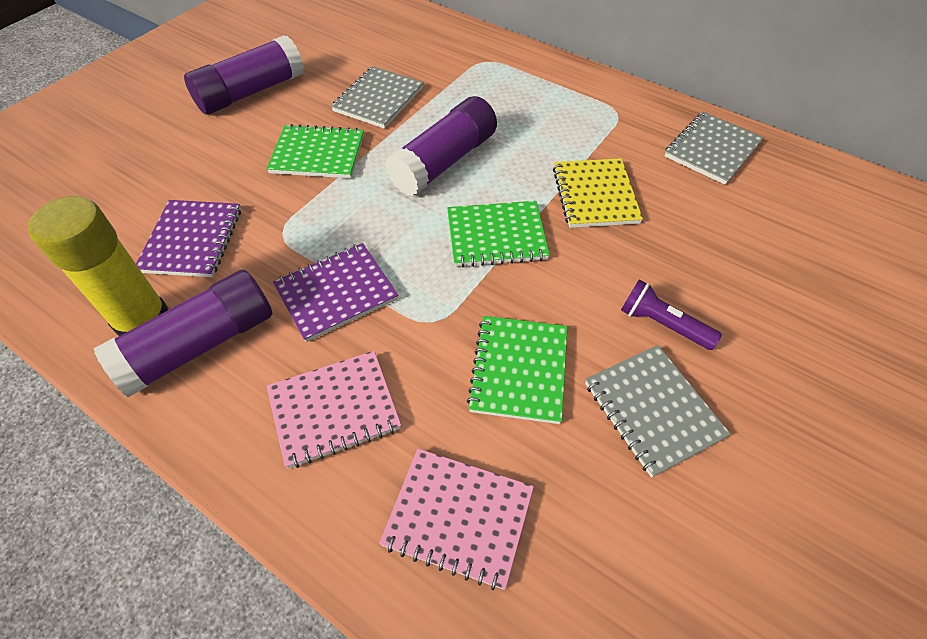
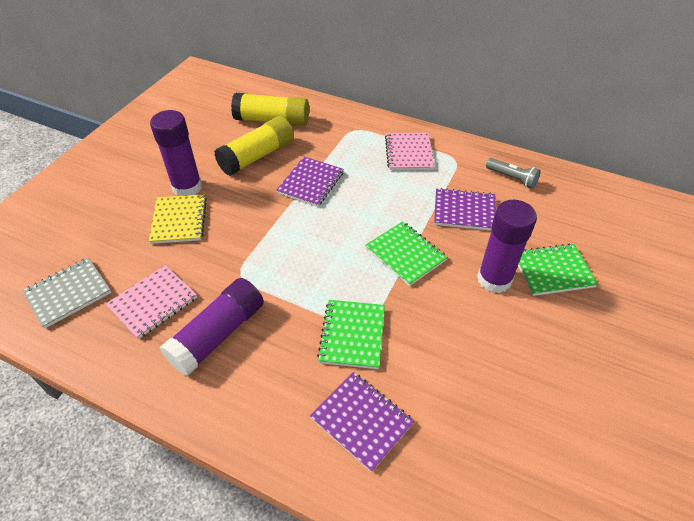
grey flashlight: 0 -> 1
grey notebook: 3 -> 1
purple flashlight: 1 -> 0
purple notebook: 2 -> 3
yellow glue stick: 1 -> 2

